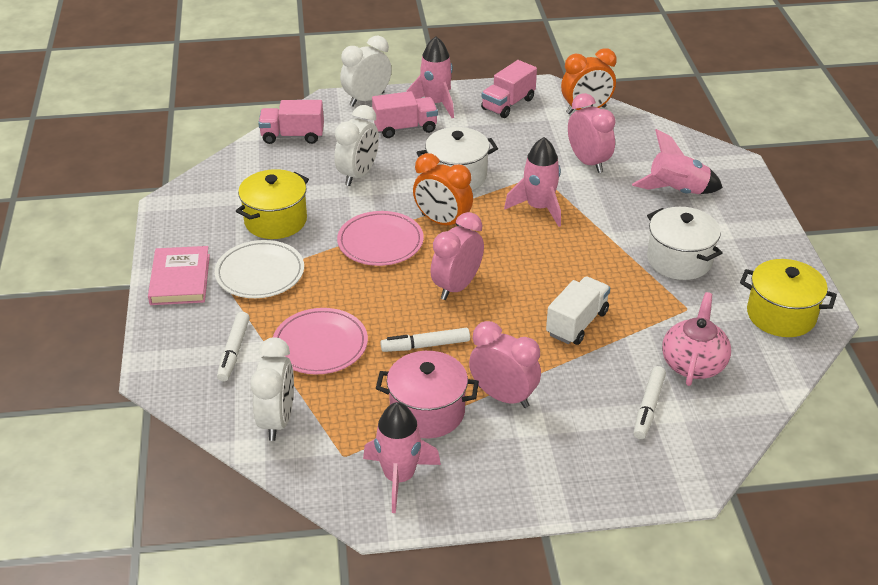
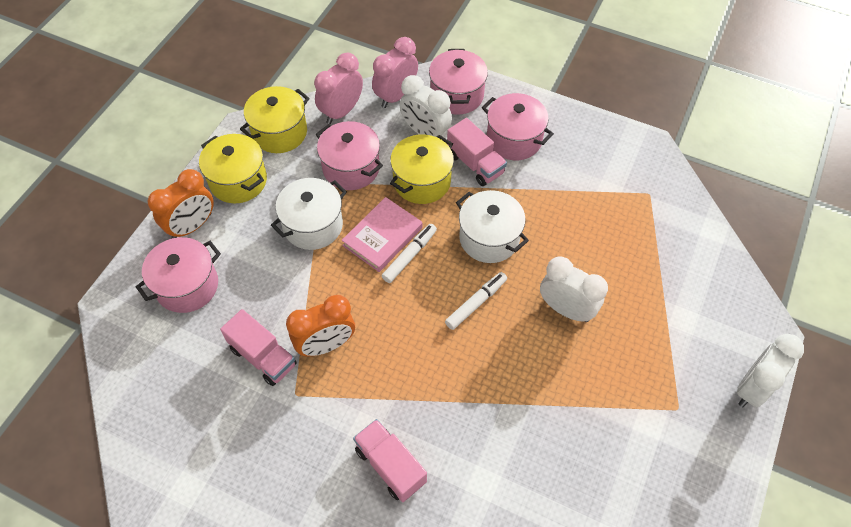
pink clock: 3 -> 2
pink plate: 2 -> 0
pink pot: 1 -> 4
pink rocket: 4 -> 0
pink teapot: 1 -> 0
white marker: 3 -> 2
white plate: 1 -> 0
white truck: 1 -> 0
yellow pot: 2 -> 3

